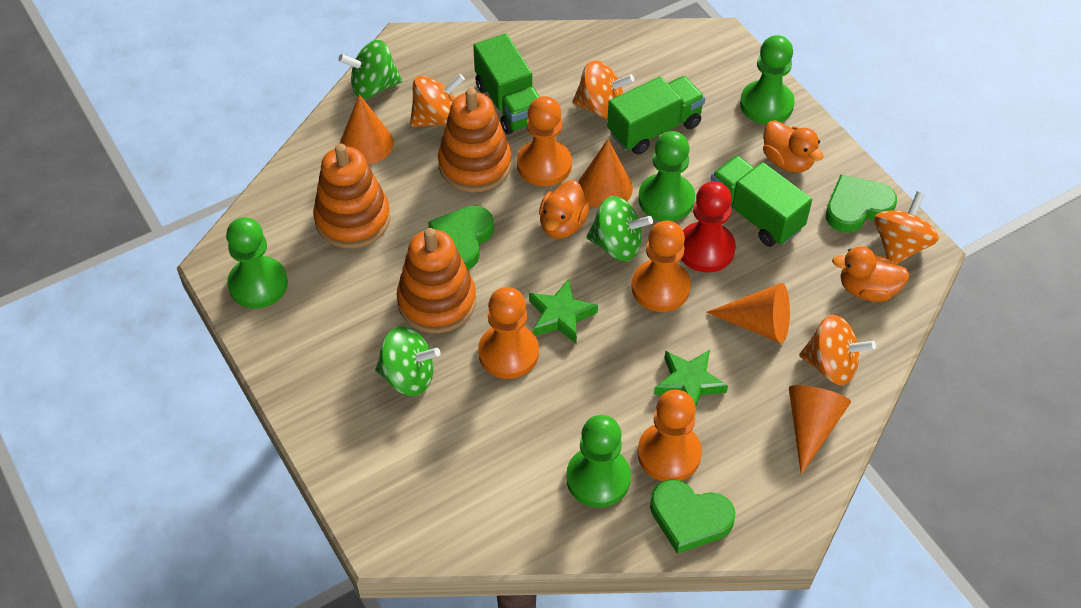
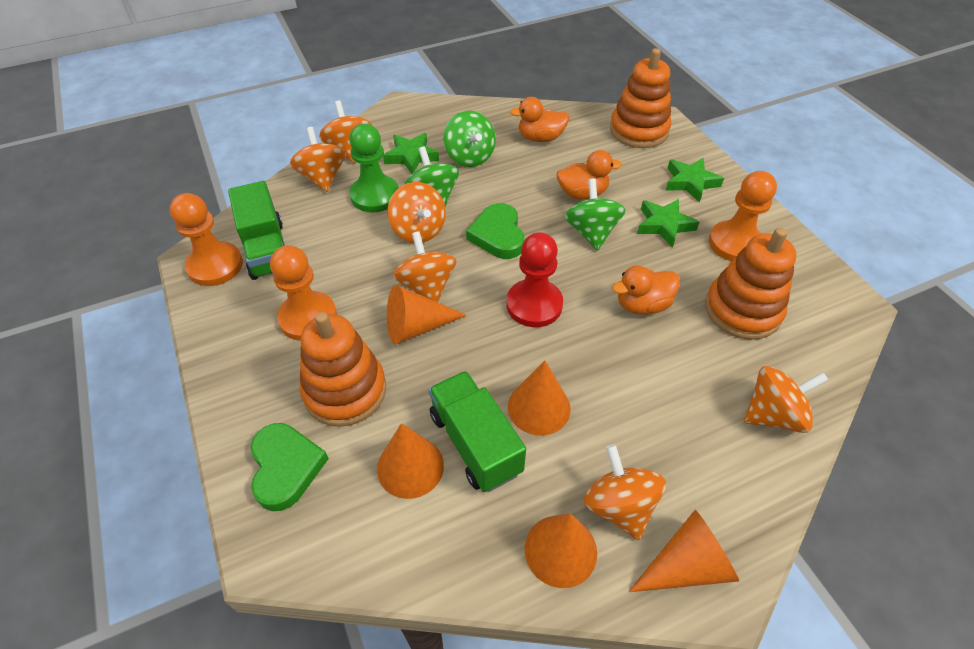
green heart: 3 -> 2
green pawn: 4 -> 1
green star: 2 -> 3
green truck: 3 -> 2
orange cone: 4 -> 5
orange pawn: 4 -> 3
orange spinning top: 4 -> 6

